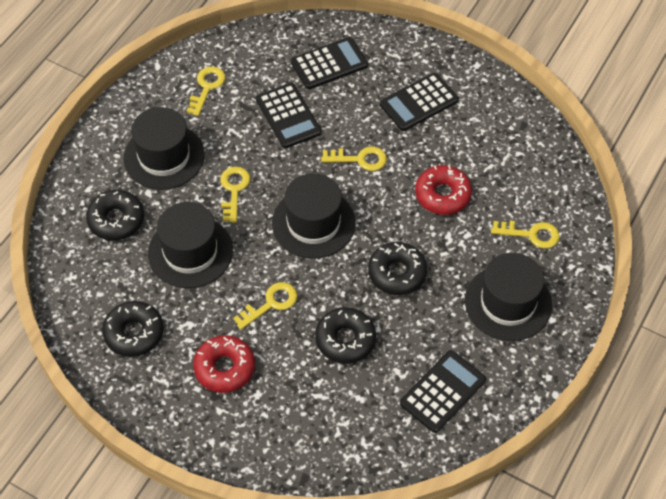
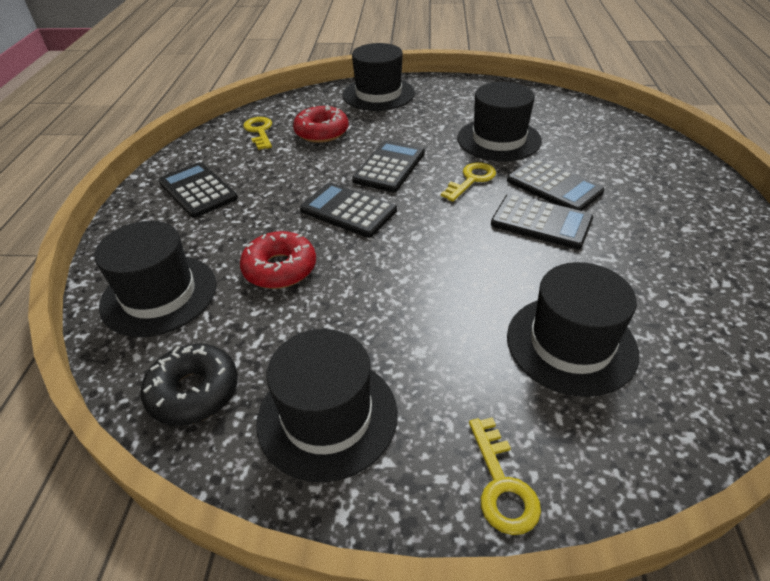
black calculator: 4 -> 5
black donut: 4 -> 1
black hat: 4 -> 5
yellow key: 5 -> 3

